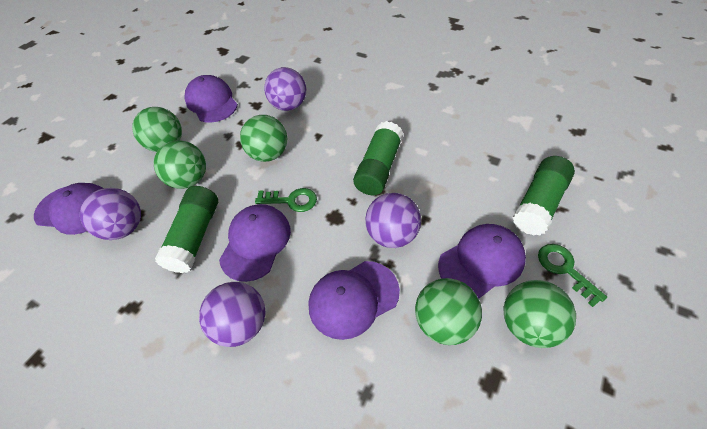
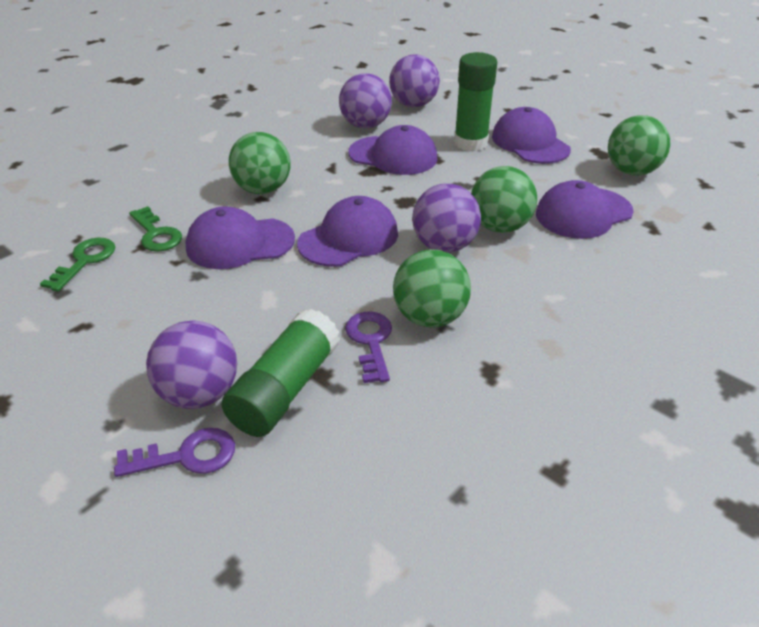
green ball: 5 -> 4
green glue stick: 3 -> 2
purple key: 0 -> 2

